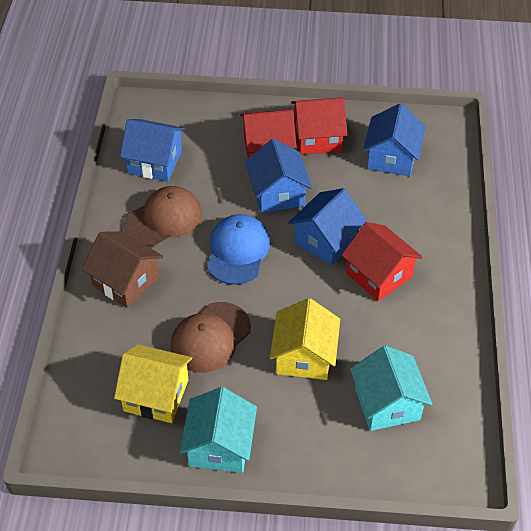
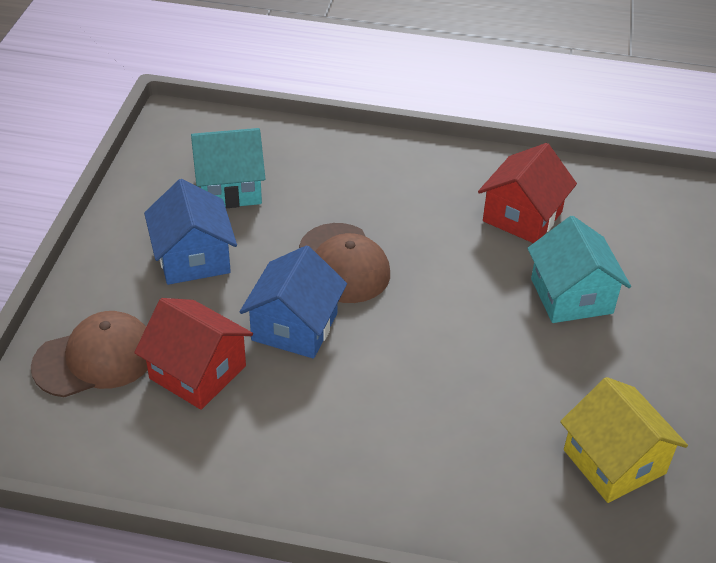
blue cap: 1 -> 0
blue house: 4 -> 2
brown house: 1 -> 0
red house: 3 -> 2
yellow house: 2 -> 1

